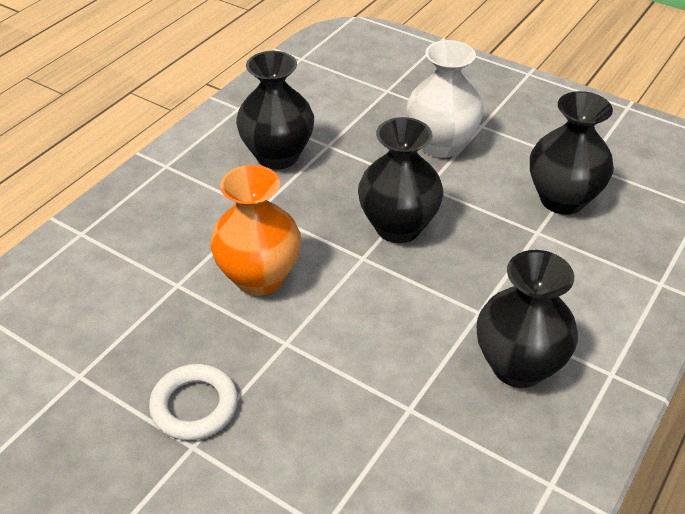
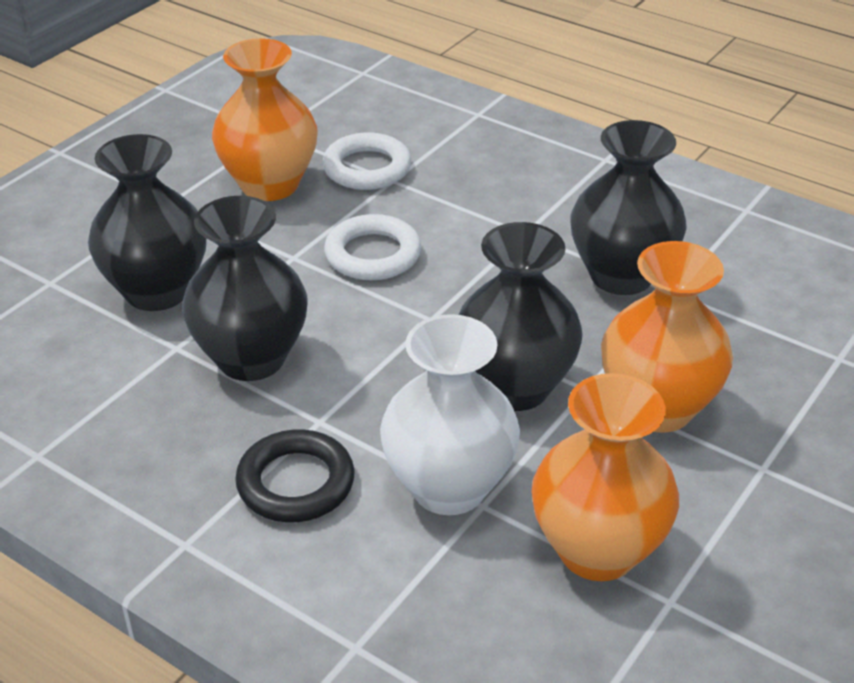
black ring: 0 -> 1
orange vase: 1 -> 3
white ring: 1 -> 2

